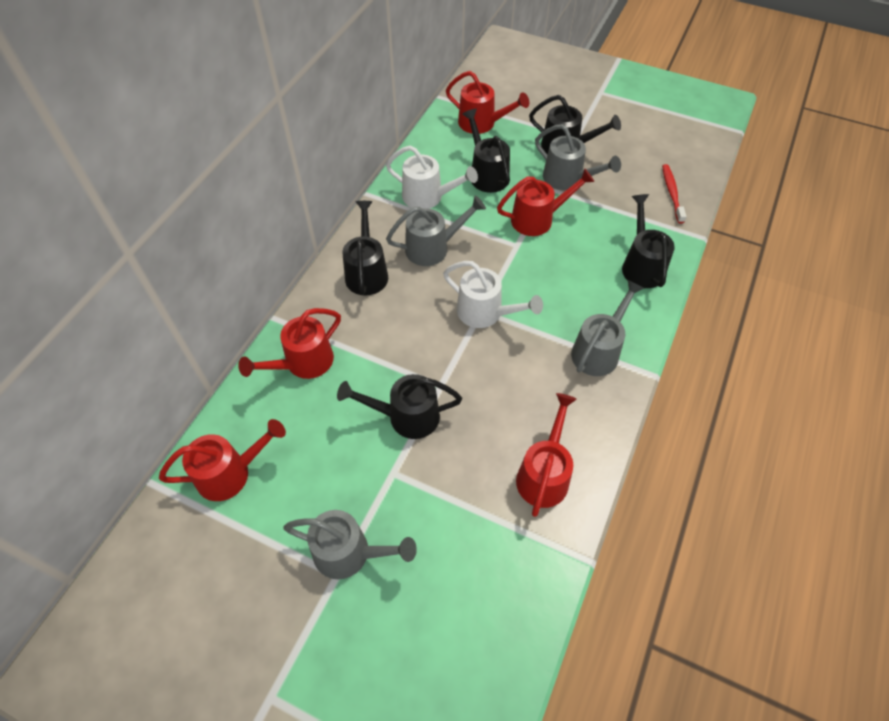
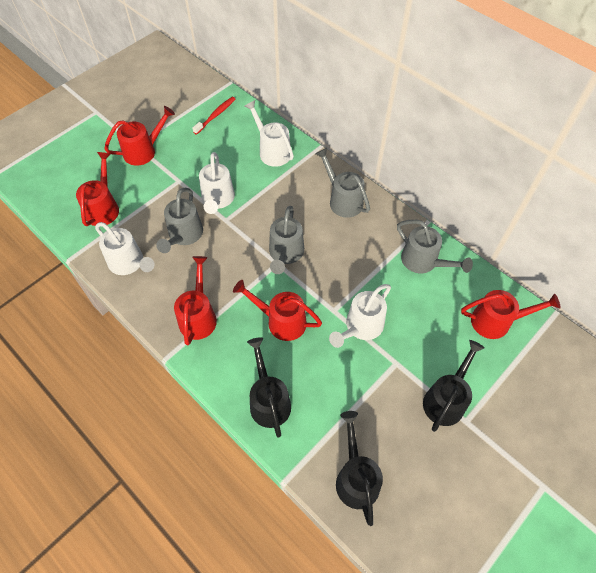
black watering can: 5 -> 3
white watering can: 2 -> 4

